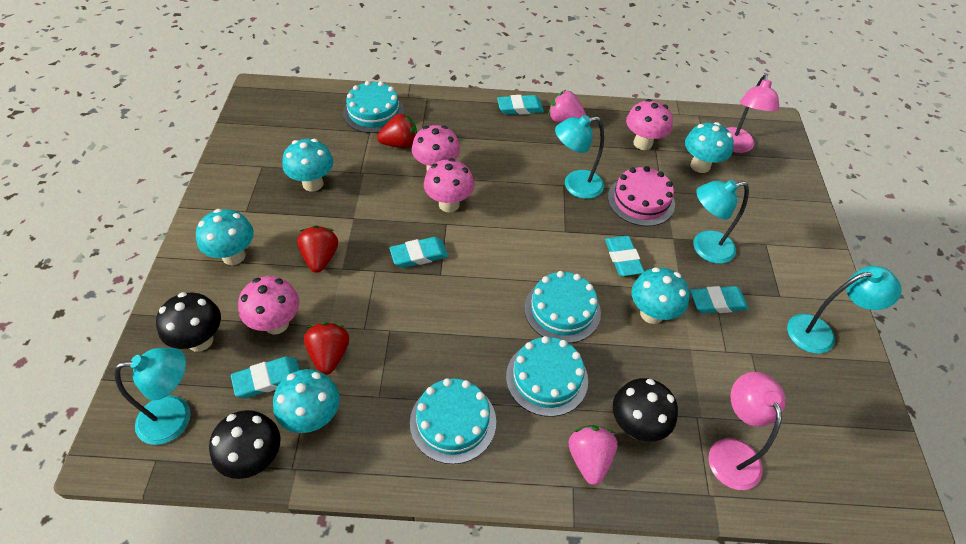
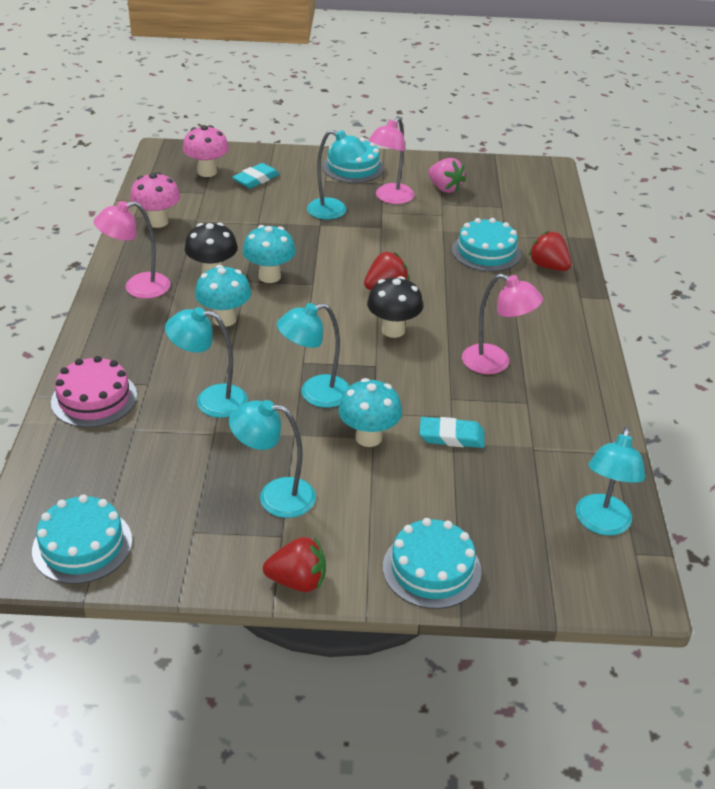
black mushroom: 3 -> 2
pink lamp: 2 -> 3
pink mushroom: 4 -> 2
pink strawberry: 2 -> 1
turquoise eraser: 5 -> 2
turquoise lamp: 4 -> 5
turquoise mushroom: 5 -> 3

